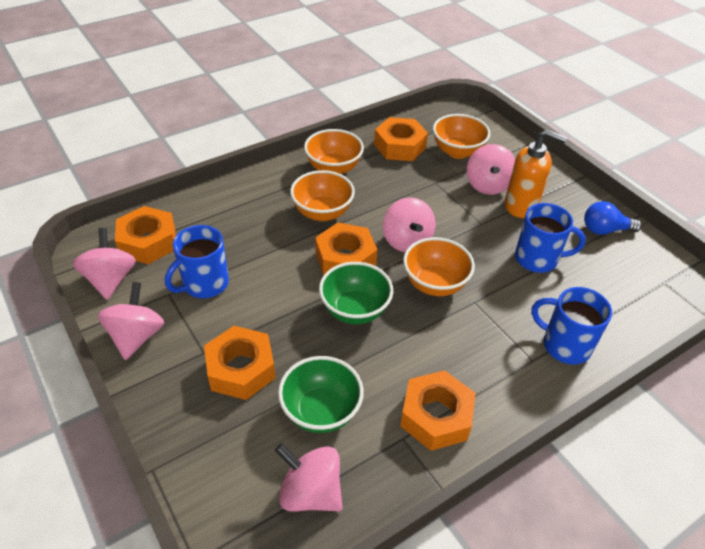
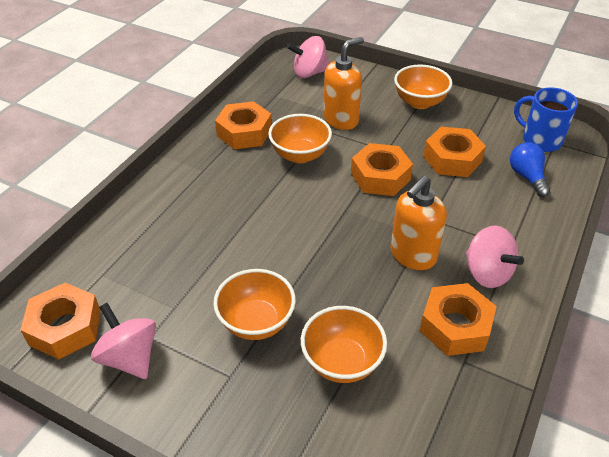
blue mug: 3 -> 1
green bowl: 2 -> 0
orange soap dispenser: 1 -> 2
pink spinning top: 5 -> 3

